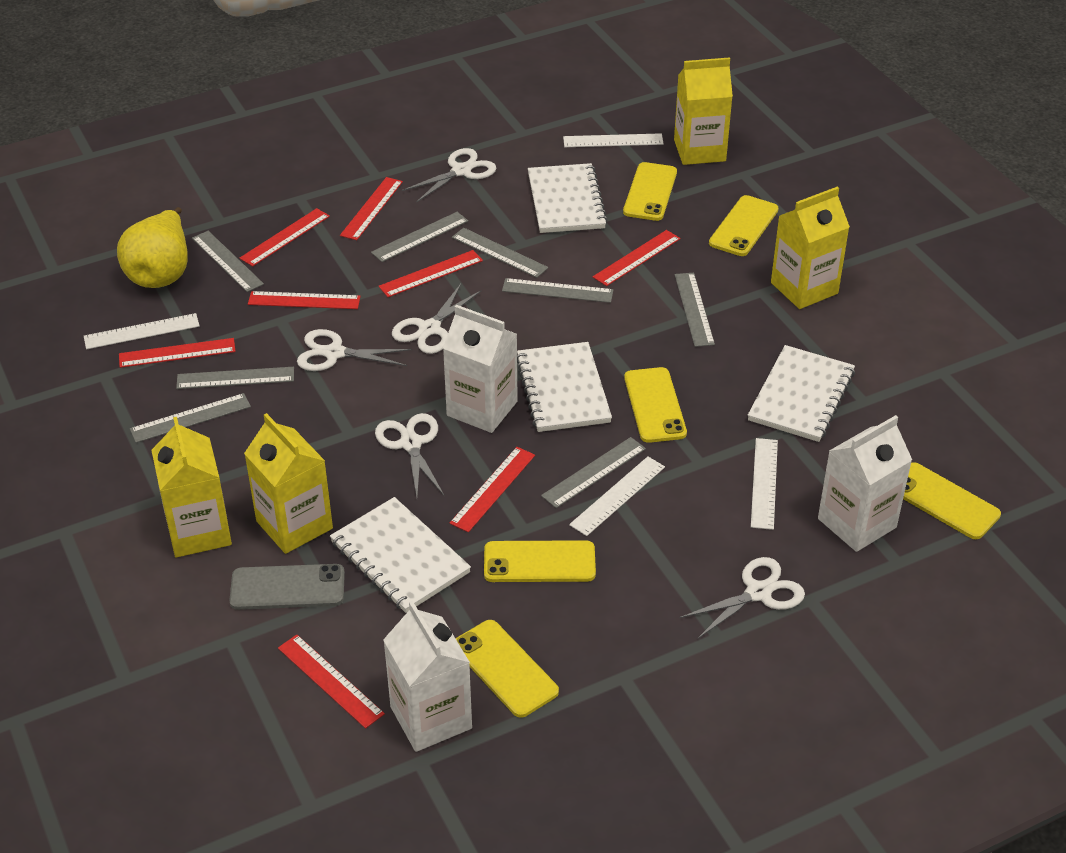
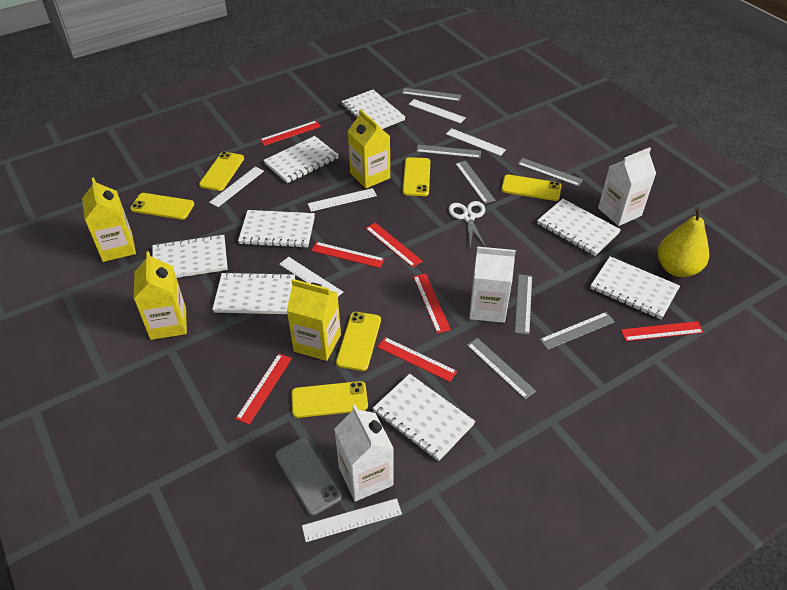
grey ruler: 8 -> 7
red ruler: 8 -> 7
white notebook: 4 -> 8
white ruler: 4 -> 6
white scissors: 5 -> 1

